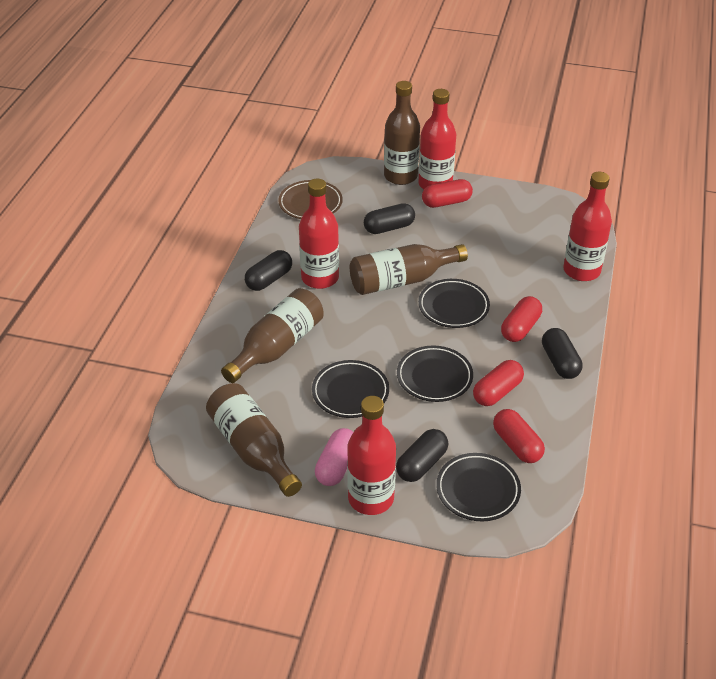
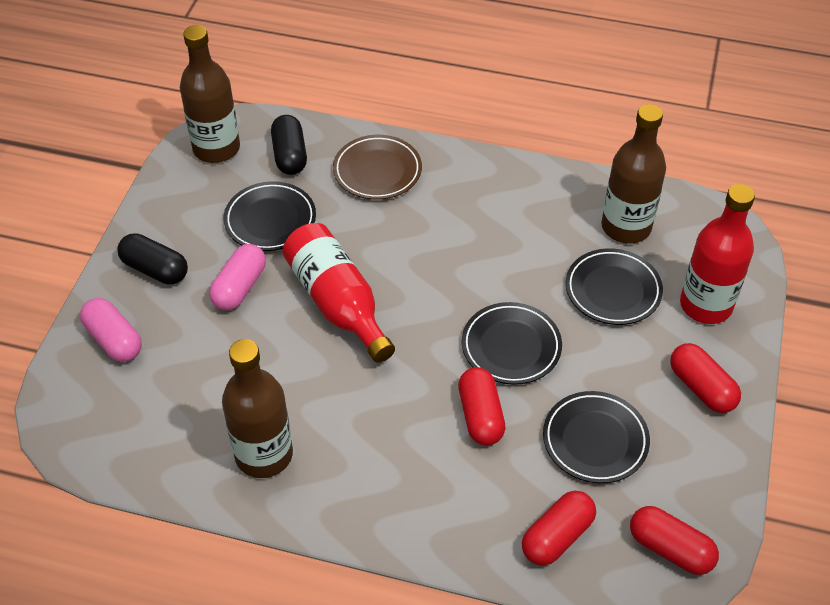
black capsule: 4 -> 2
brown bottle: 4 -> 3
pink capsule: 1 -> 2
red bottle: 4 -> 2

